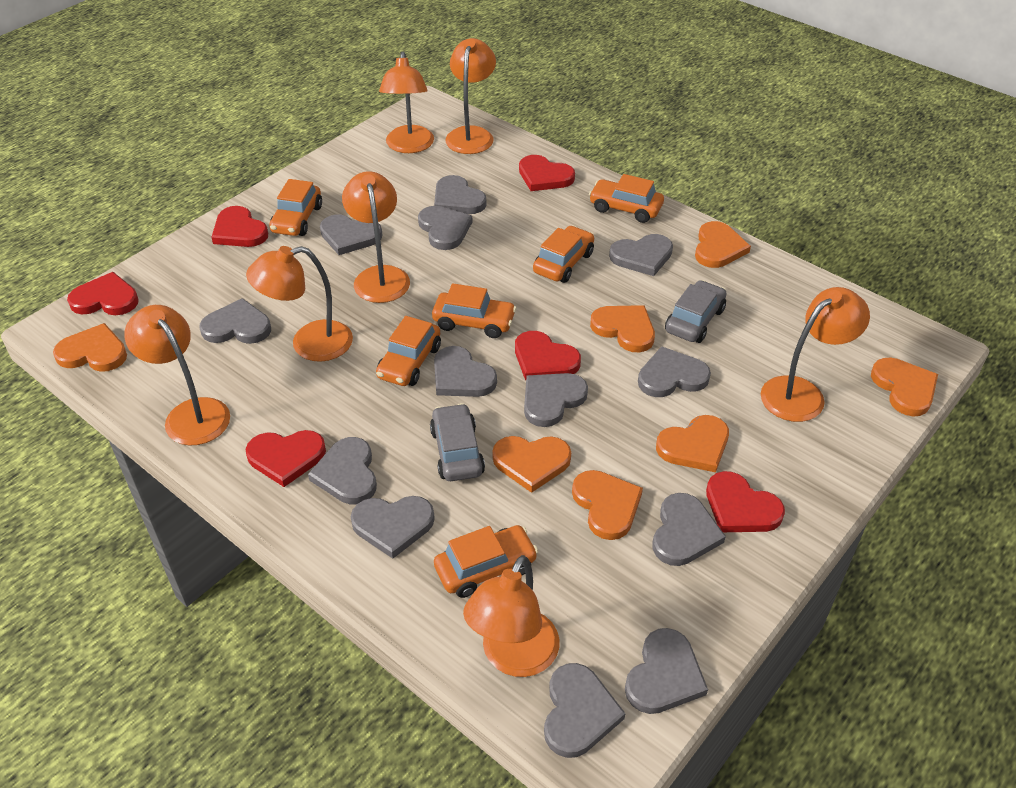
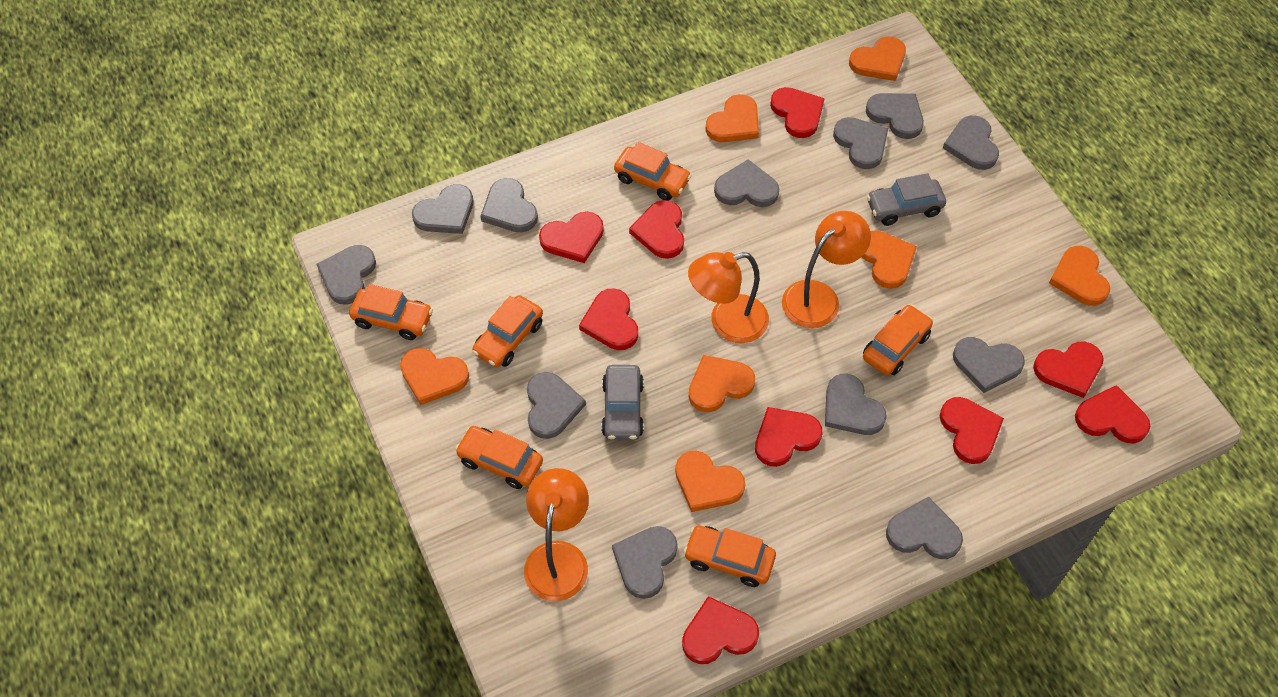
grey heart: 13 -> 12
orange lamp: 7 -> 3
red heart: 6 -> 9

